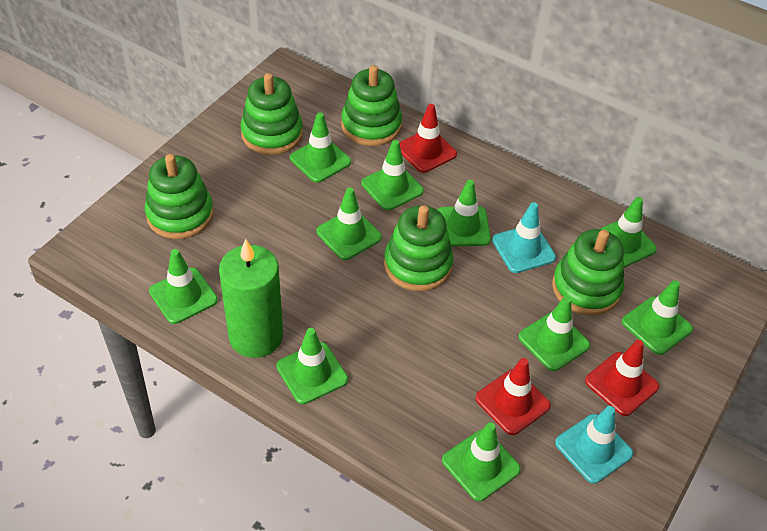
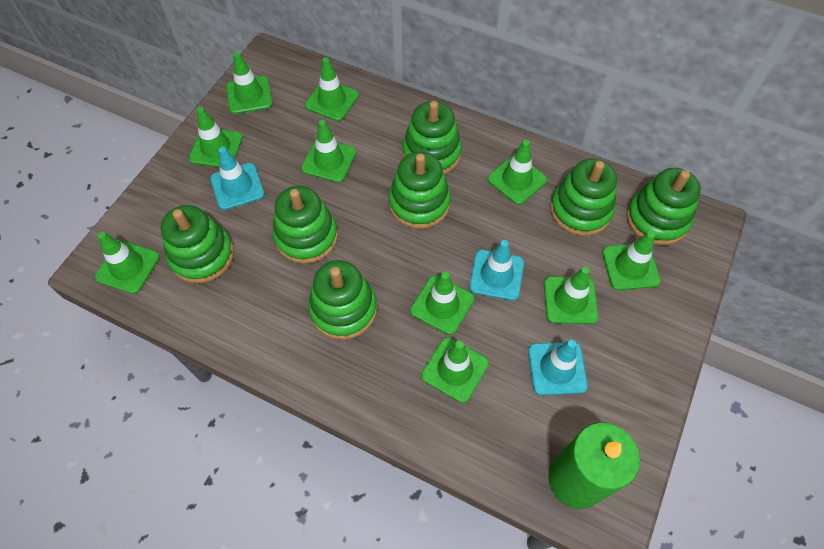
green stacking toy: 5 -> 7
red traffic cone: 3 -> 0
turquoise traffic cone: 2 -> 3

